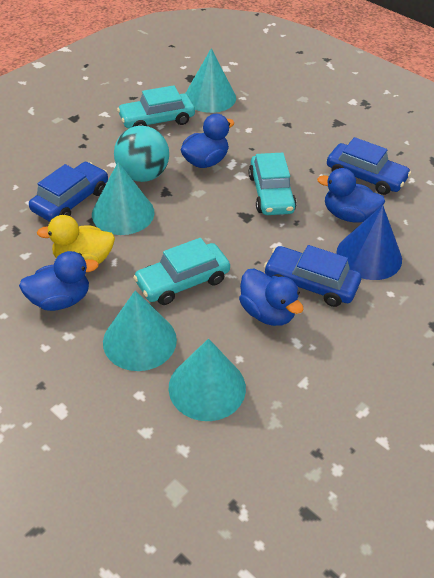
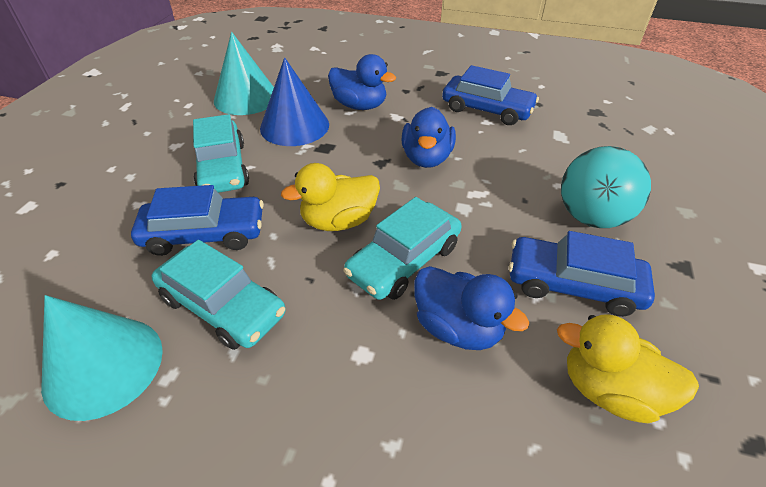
blue duck: 4 -> 3
turquoise cone: 4 -> 2
yellow duck: 1 -> 2

